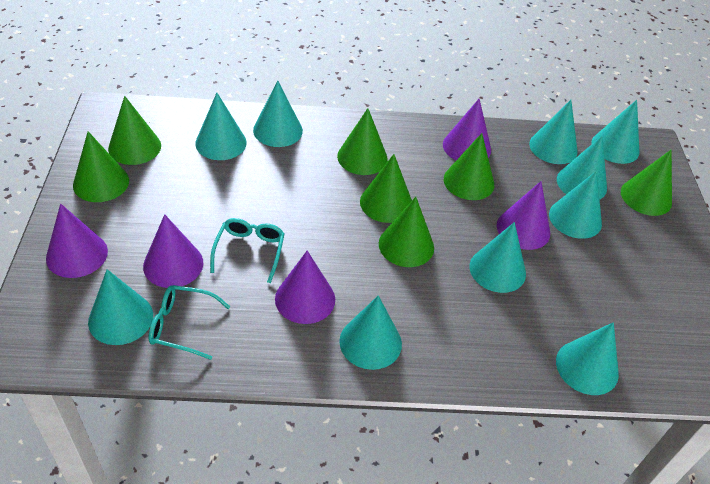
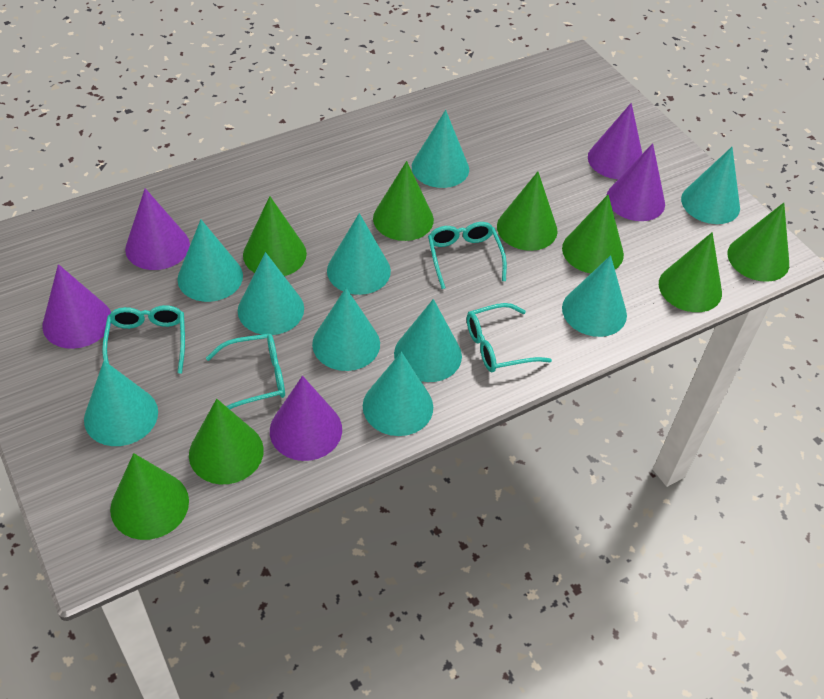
green cone: 7 -> 8
turquoise glasses: 2 -> 4

